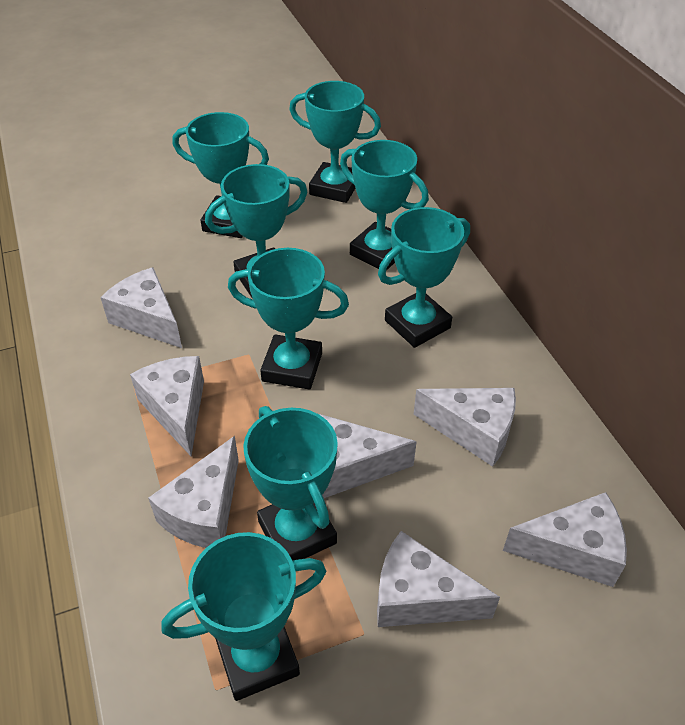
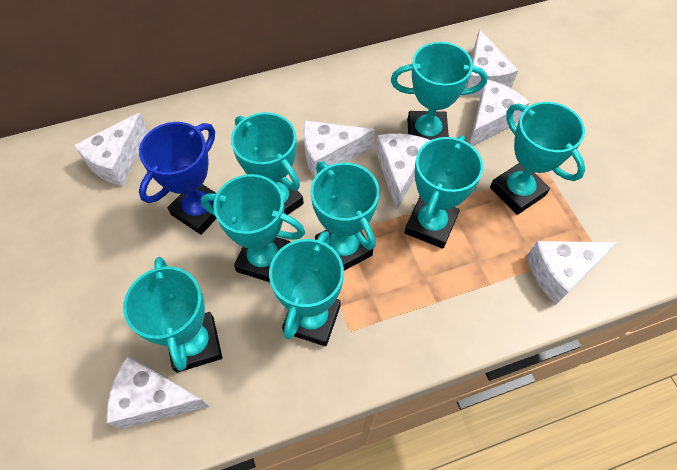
blue trophy: 0 -> 1

